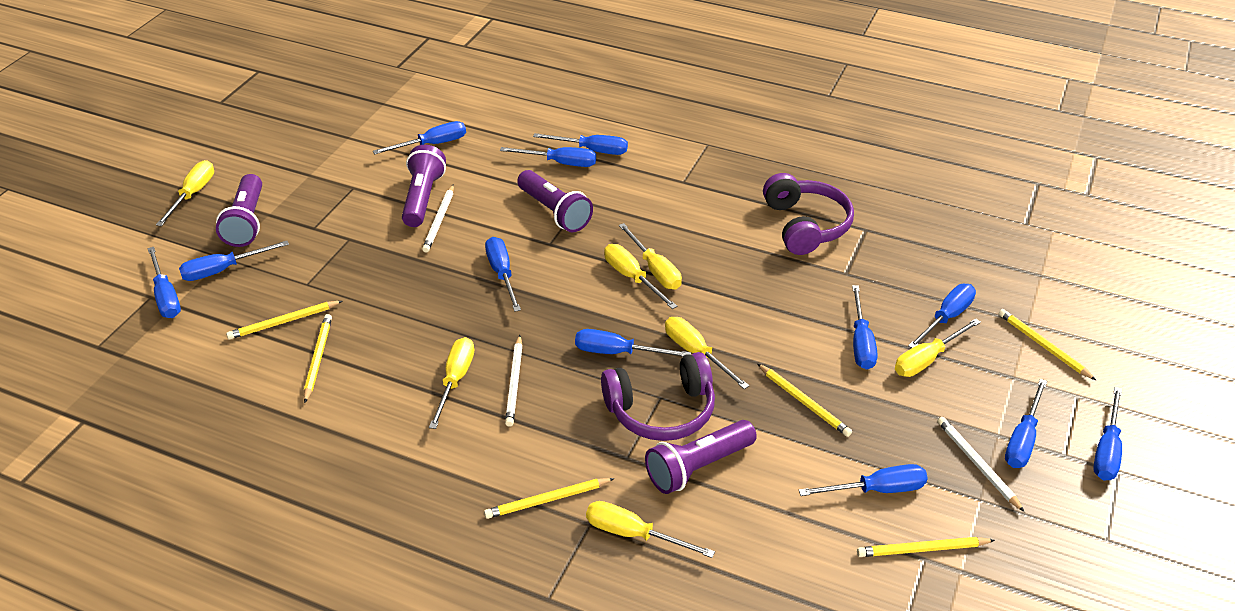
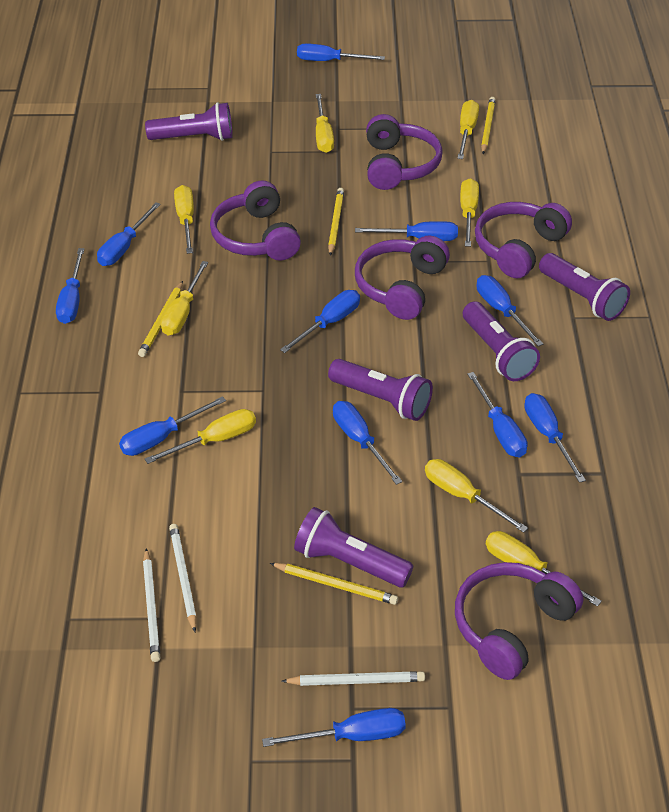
blue screwdriver: 12 -> 11
purple flashlight: 4 -> 5
purple headphones: 2 -> 5
yellow pencil: 6 -> 4
yellow screwdriver: 7 -> 8

